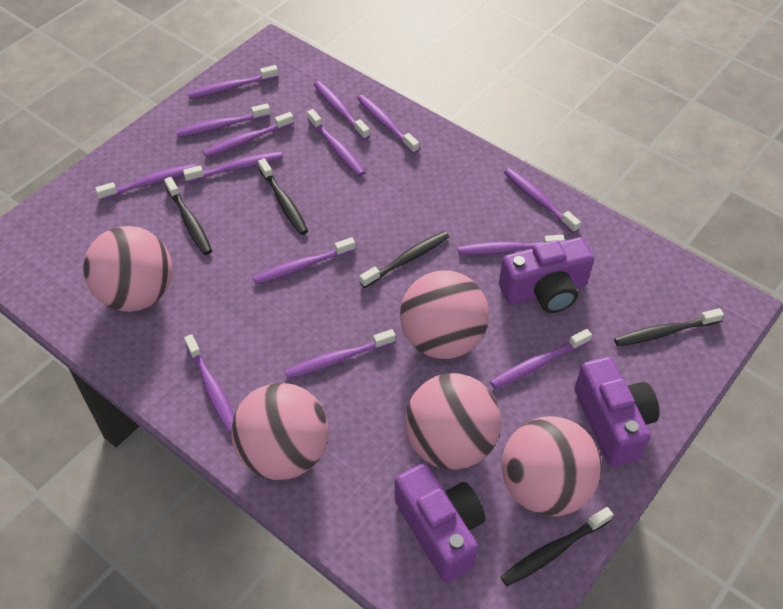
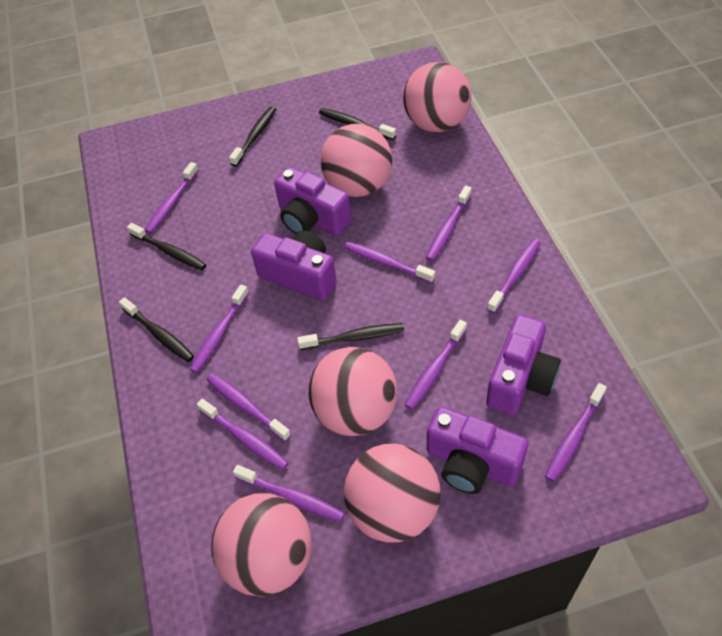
purple camera: 3 -> 4
purple toothbrush: 14 -> 10

